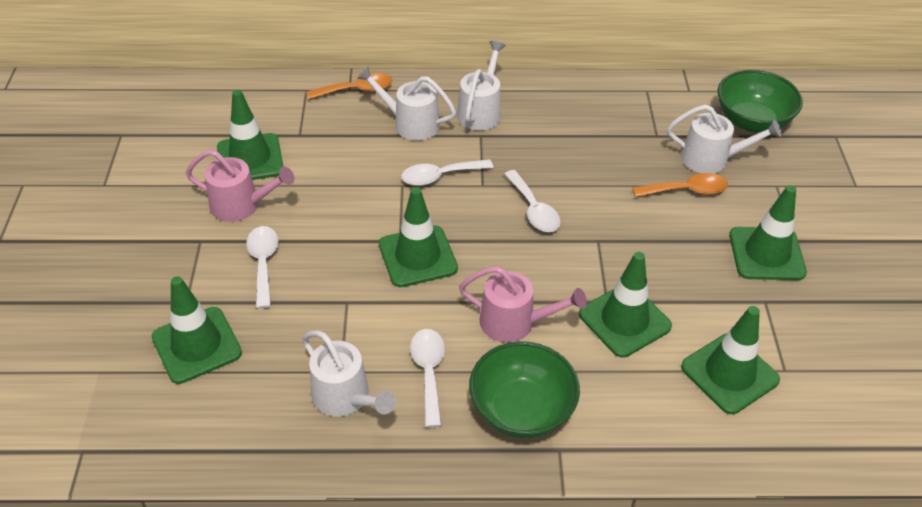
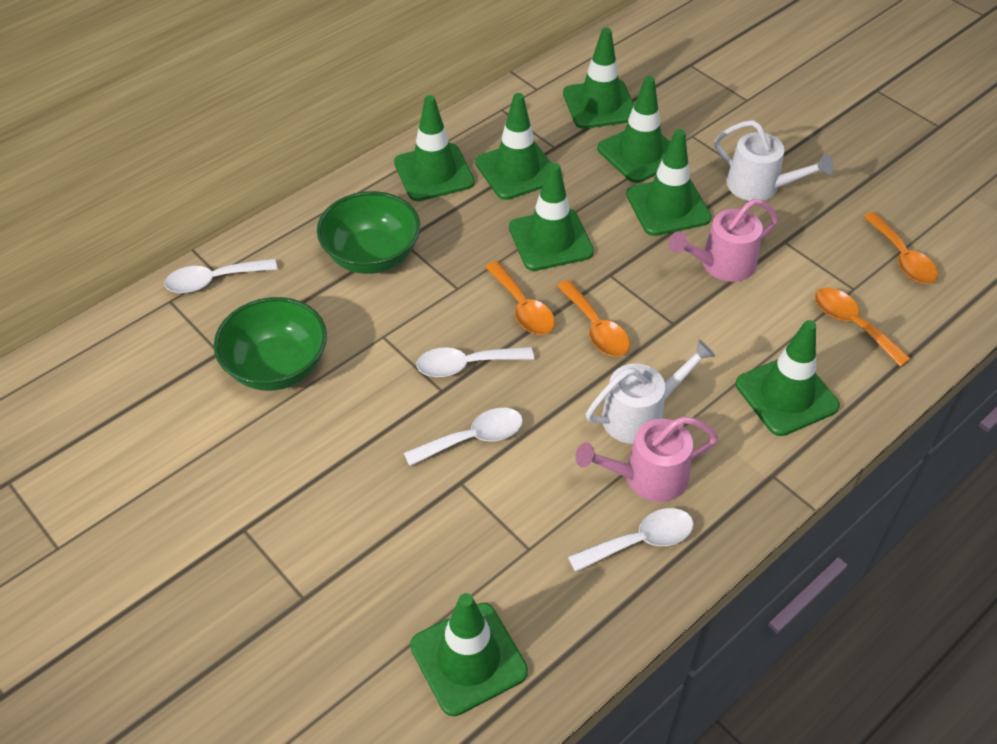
green traffic cone: 6 -> 8
orange spoon: 2 -> 4
white watering can: 4 -> 2

